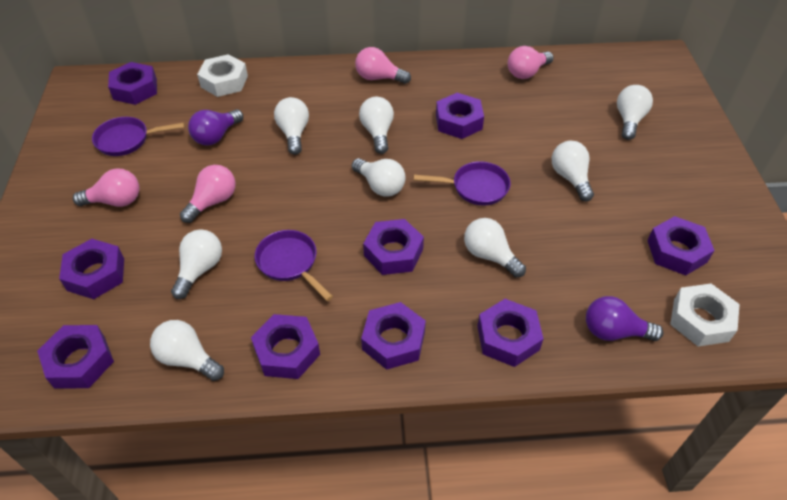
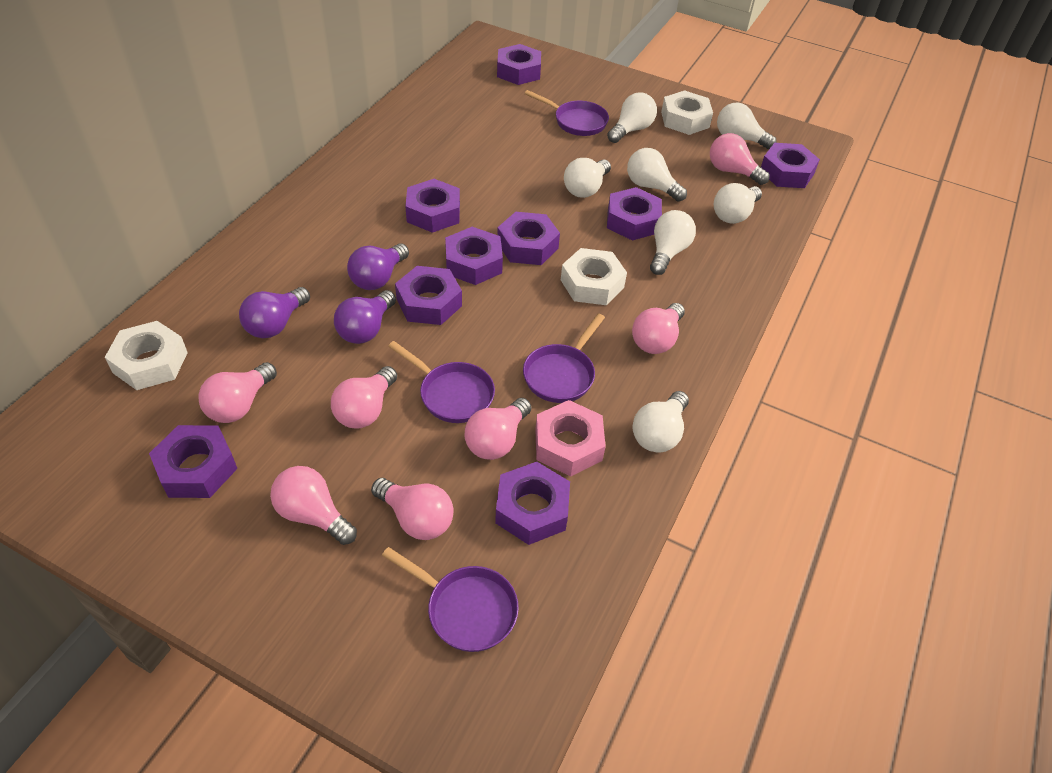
pink light bulb: 4 -> 7
pink nut: 0 -> 1
purple light bulb: 2 -> 3
purple pan: 3 -> 4
white light bulb: 8 -> 7
white nut: 2 -> 3

